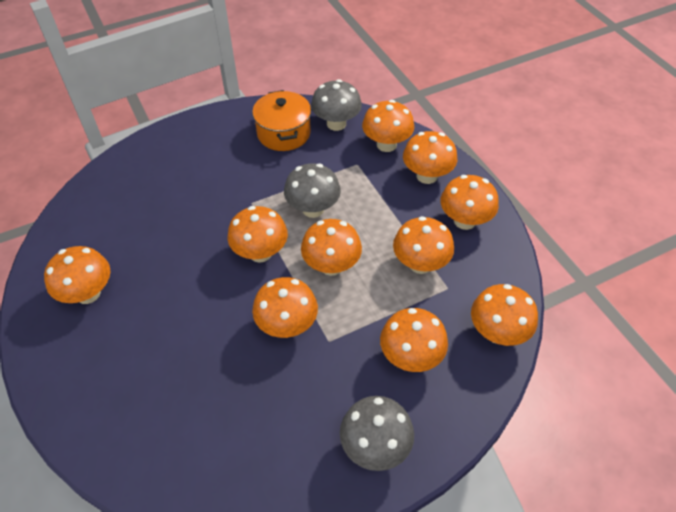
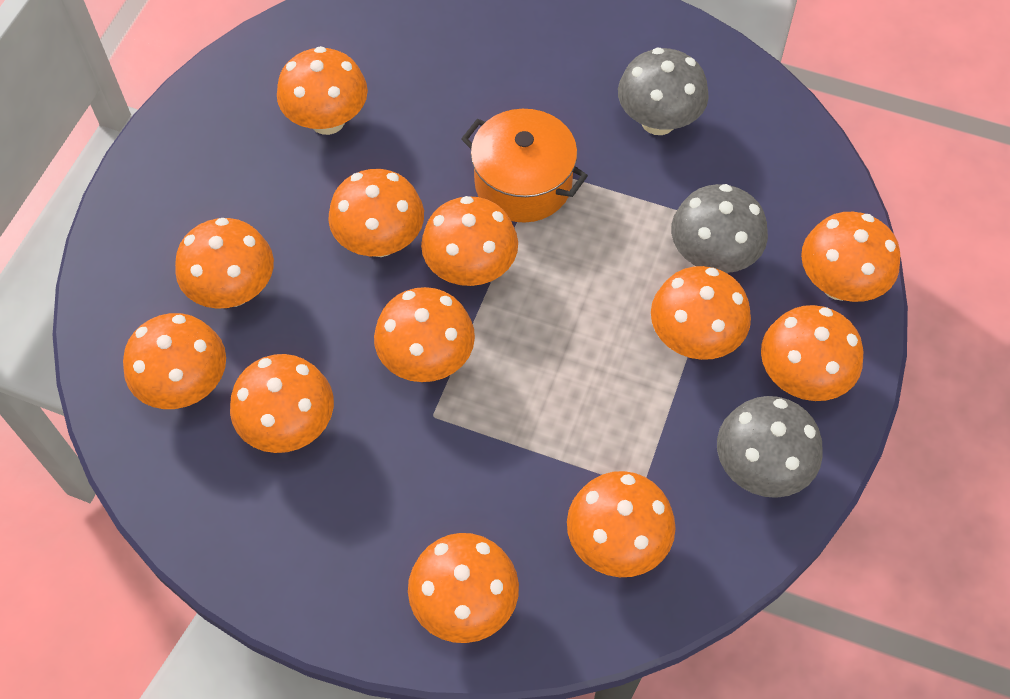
orange mushroom: 10 -> 12

